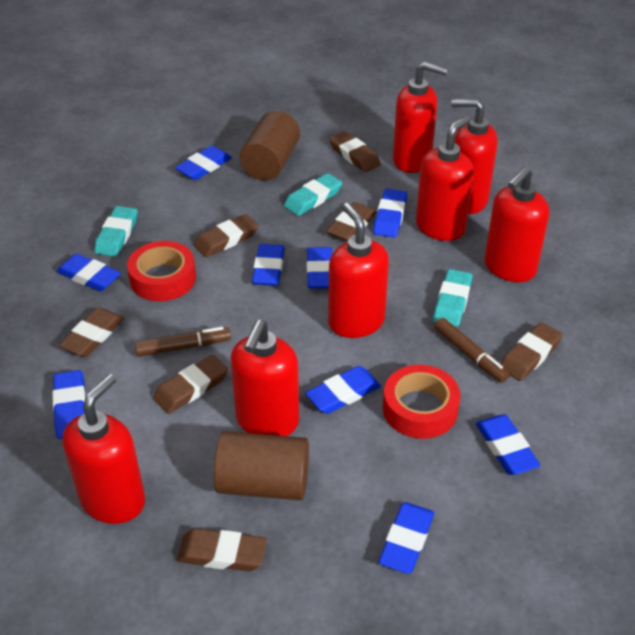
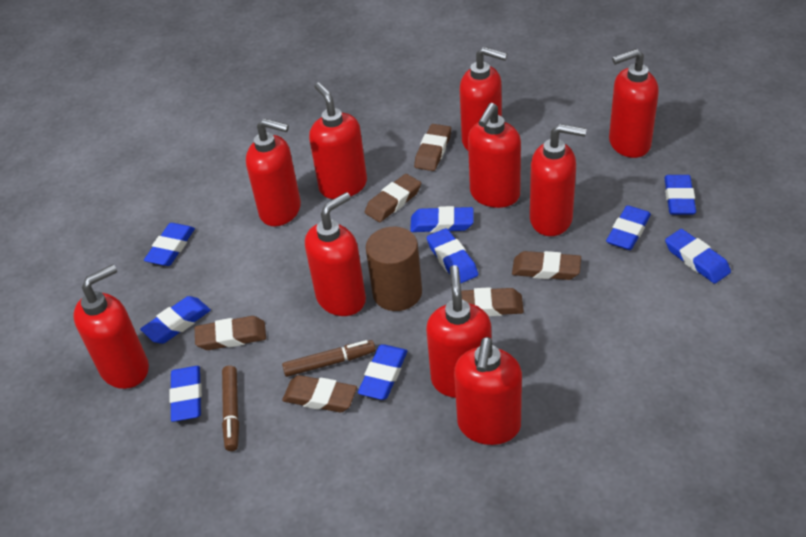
brown cylinder: 2 -> 1
brown eraser: 7 -> 6
red soap dispenser: 7 -> 10
red tape: 2 -> 0
turquoise eraser: 3 -> 0

